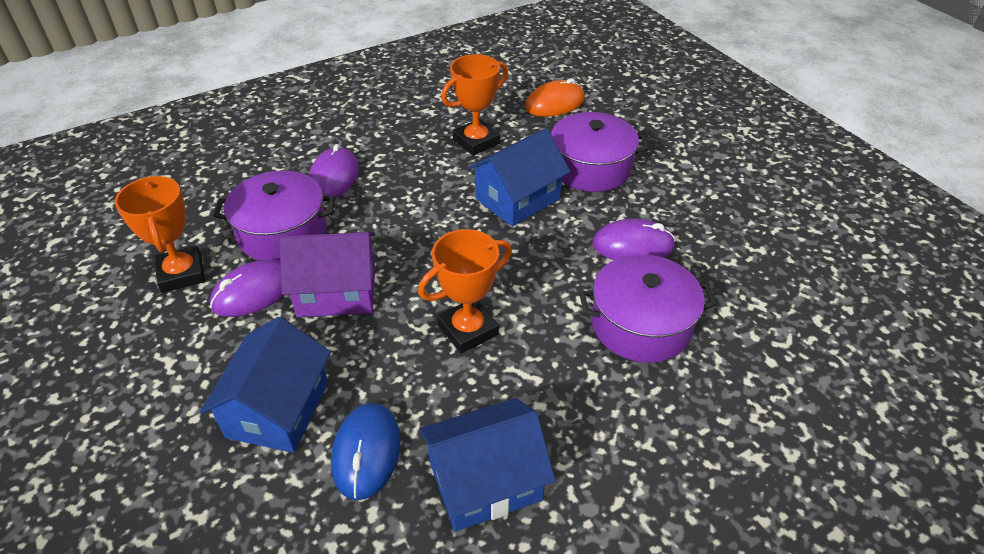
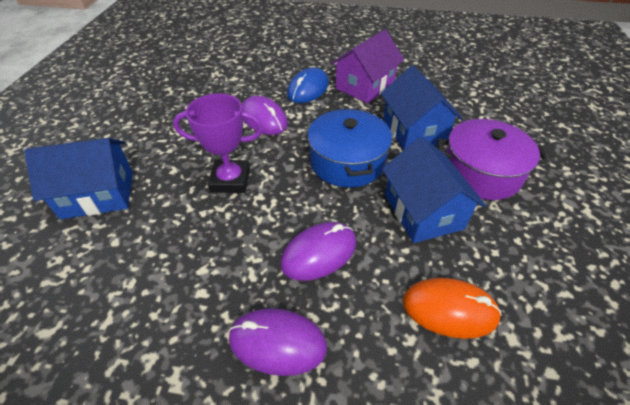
blue pot: 0 -> 1
orange trophy: 3 -> 0
purple pot: 3 -> 1
purple trophy: 0 -> 1

